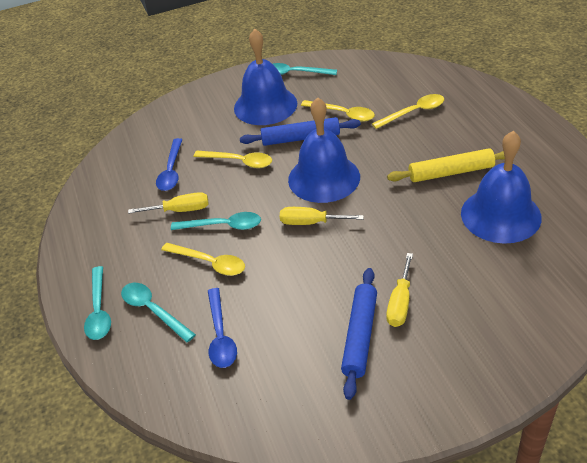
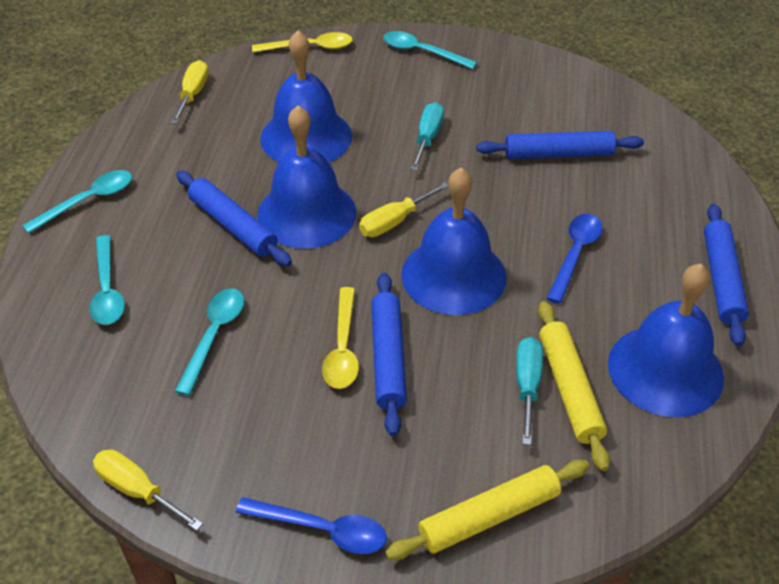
blue bell: 3 -> 4
blue rolling pin: 2 -> 4
turquoise screwdriver: 0 -> 2
yellow rolling pin: 1 -> 2
yellow spoon: 4 -> 2

